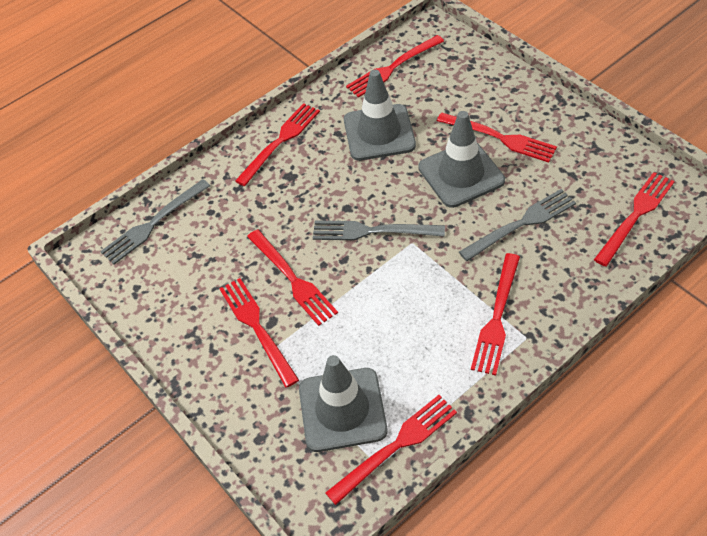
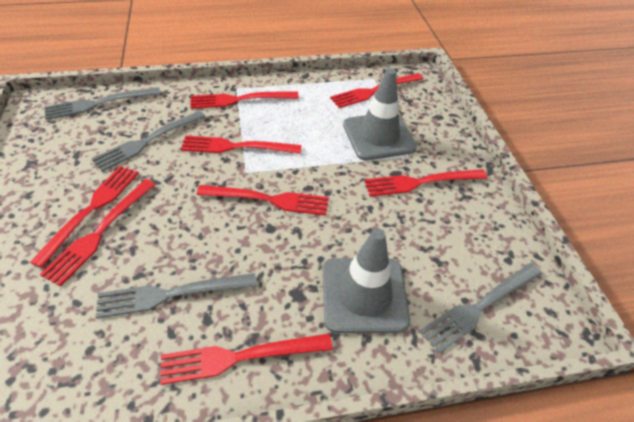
grey fork: 3 -> 4
grey traffic cone: 3 -> 2

